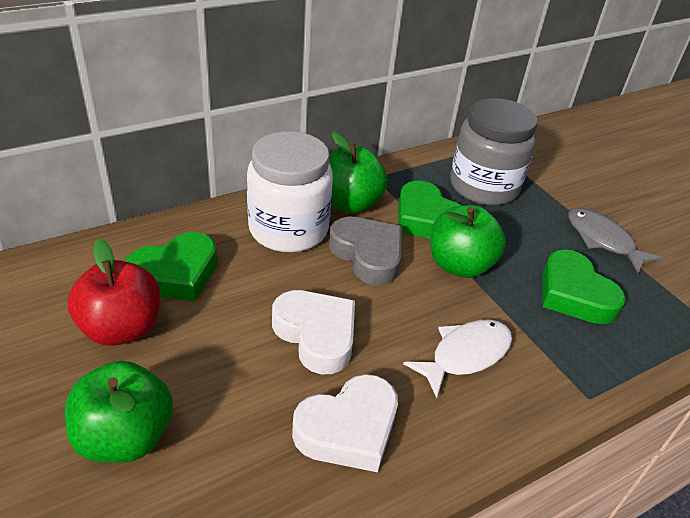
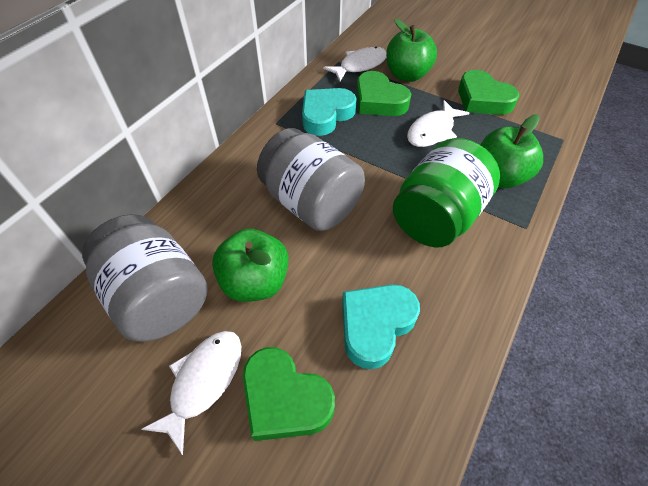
green jar: 0 -> 1
grey fish: 1 -> 0
grey heart: 1 -> 0
grey jar: 1 -> 2
red apple: 1 -> 0
turquoise heart: 0 -> 2
white fish: 1 -> 3
white heart: 2 -> 0
white jar: 1 -> 0

